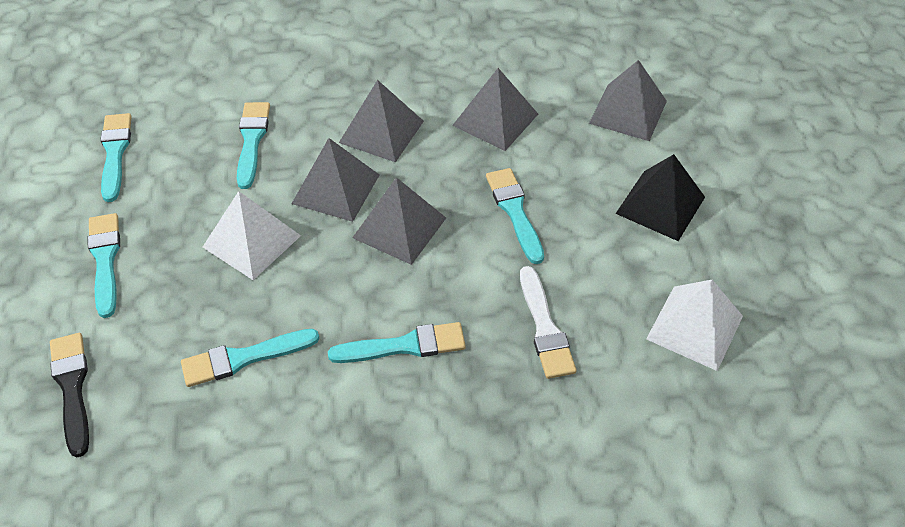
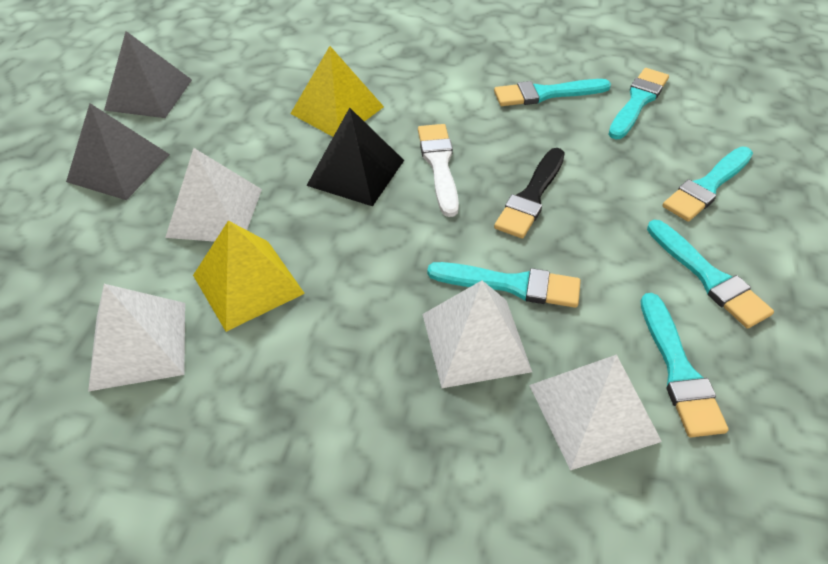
grey pyramid: 5 -> 2
white pyramid: 2 -> 4
yellow pyramid: 0 -> 2

